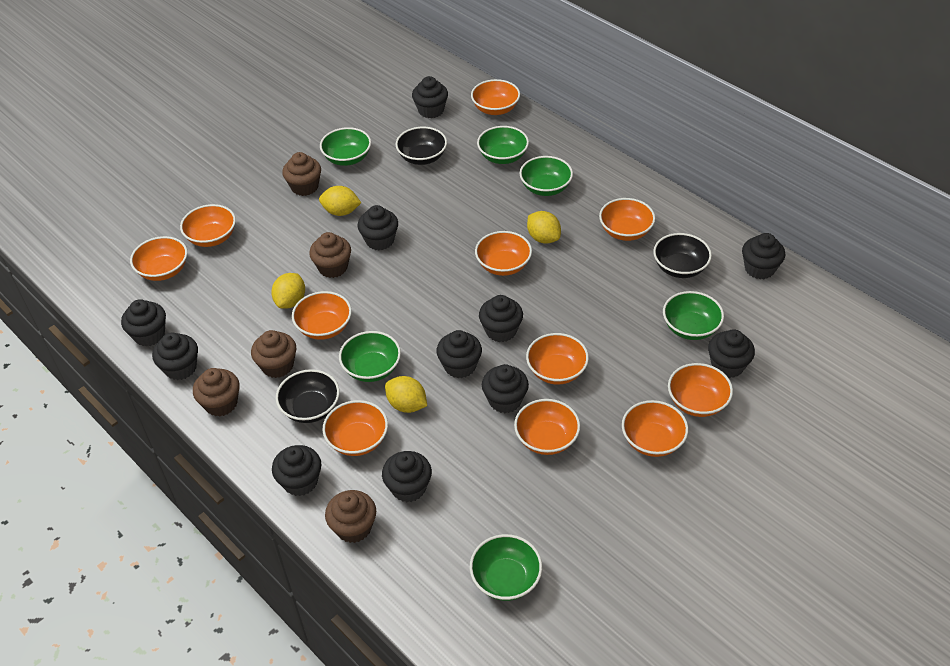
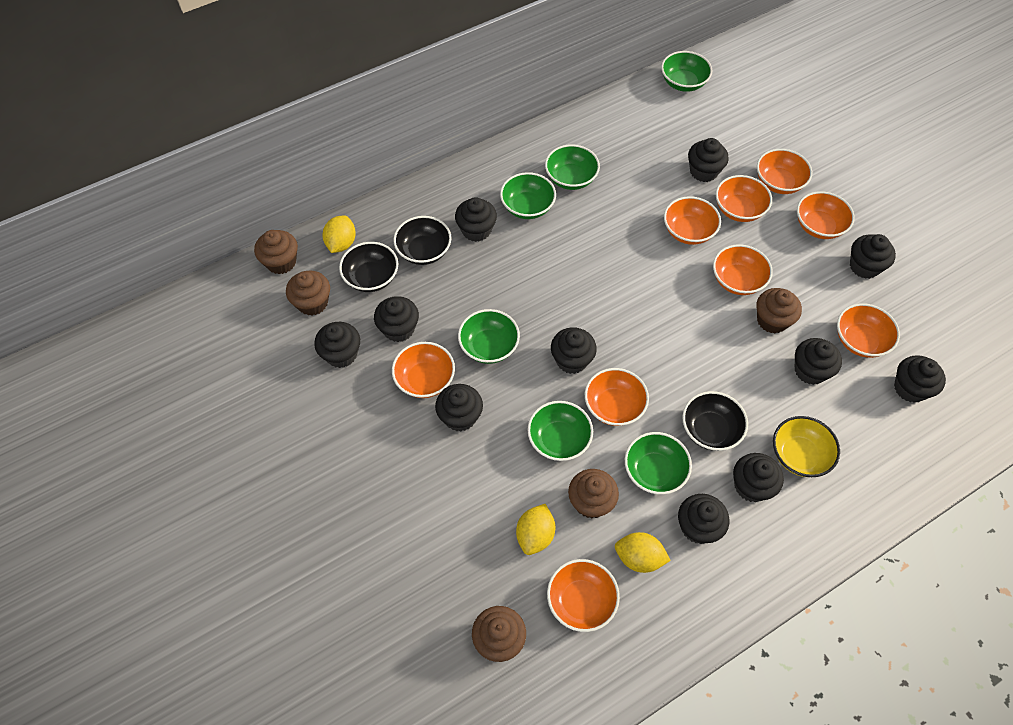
orange bowl: 11 -> 9
yellow bowl: 0 -> 1
yellow lemon: 4 -> 3

